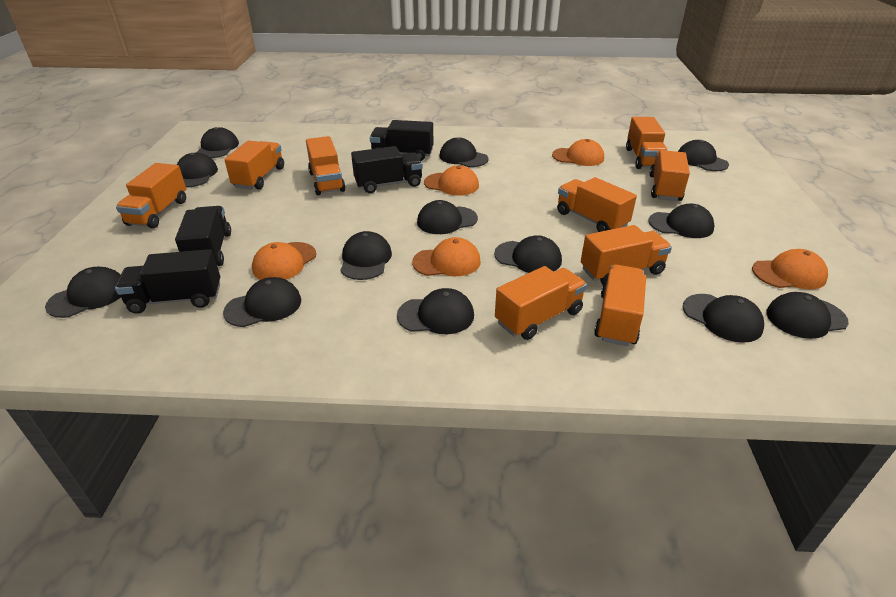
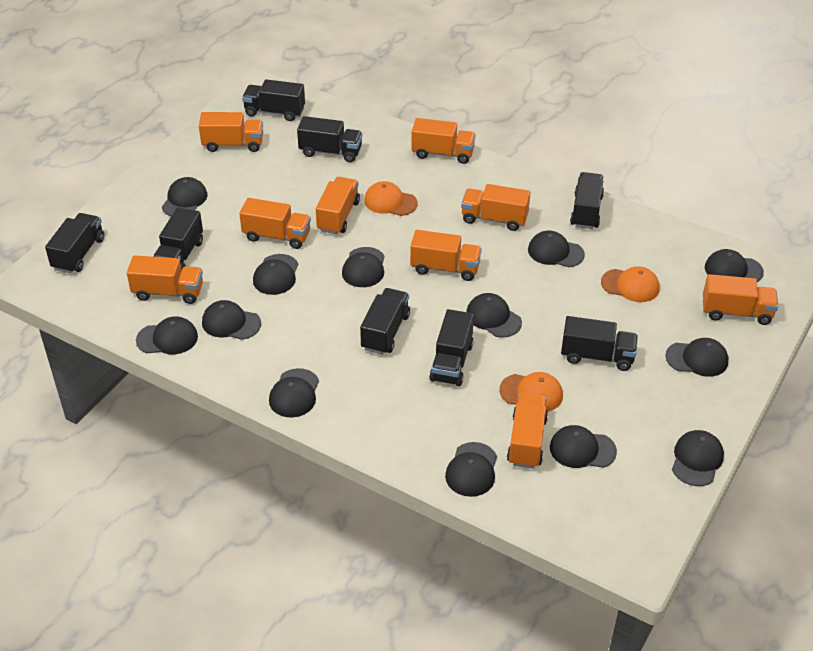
black truck: 4 -> 8
orange cap: 5 -> 3

